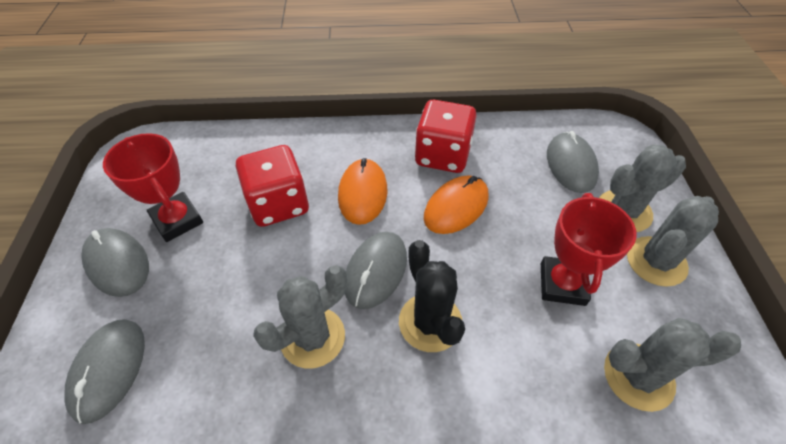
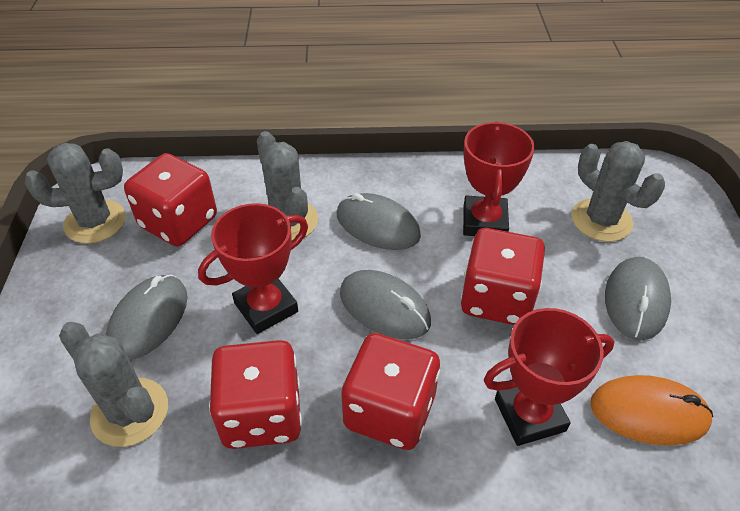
black cactus: 1 -> 0
orange mouse: 2 -> 1
red dice: 2 -> 4
red trophy: 2 -> 3

